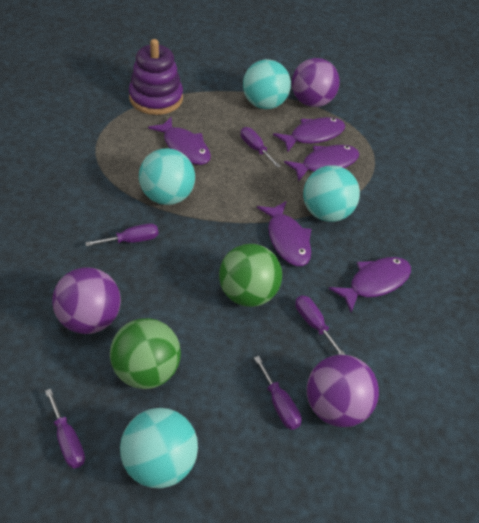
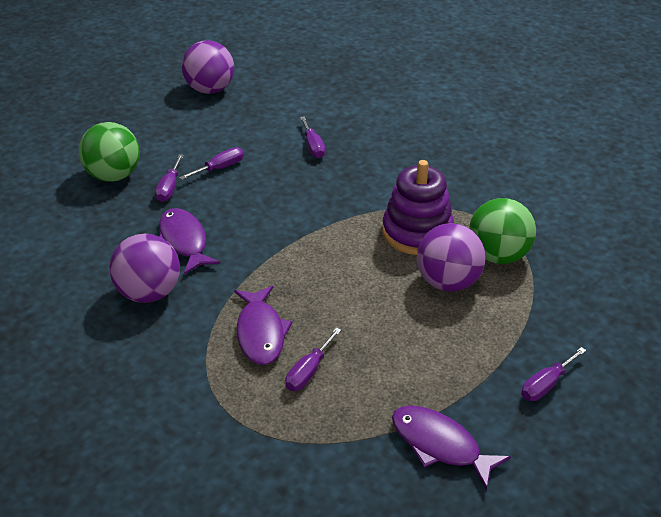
purple fish: 5 -> 3
turquoise ball: 4 -> 0

